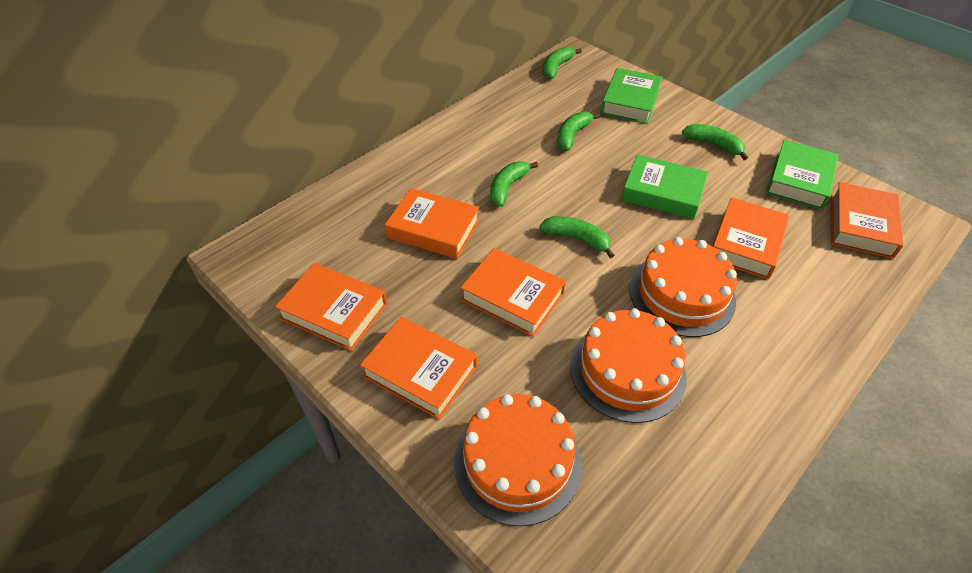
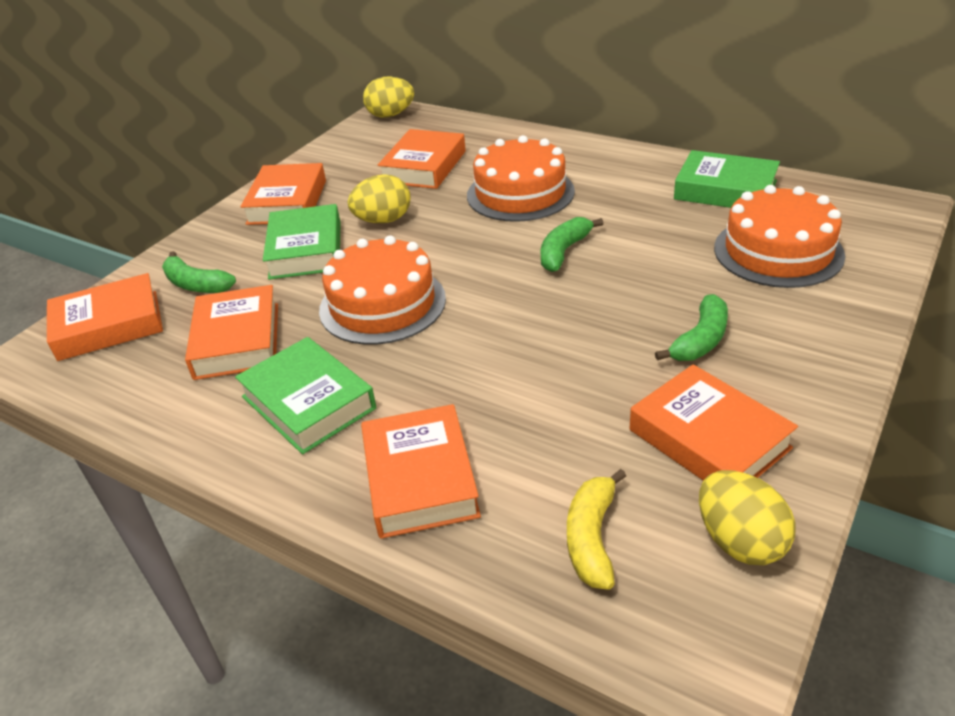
green banana: 5 -> 3
yellow banana: 0 -> 1
yellow egg: 0 -> 3

